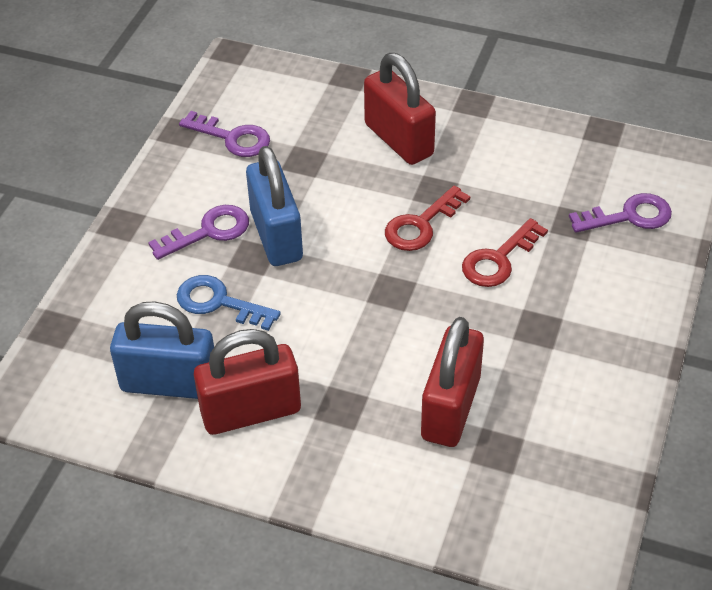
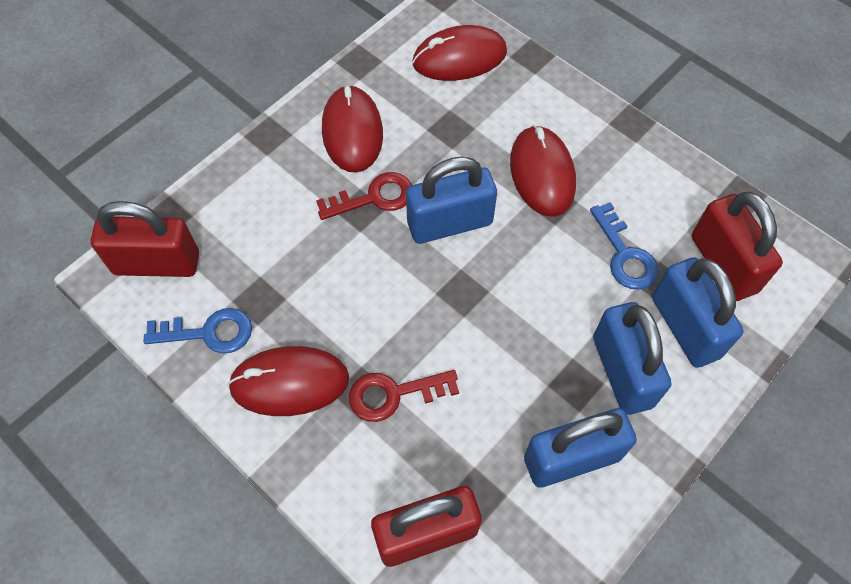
blue key: 1 -> 2
blue padlock: 2 -> 4
purple key: 3 -> 0
red mouse: 0 -> 4

